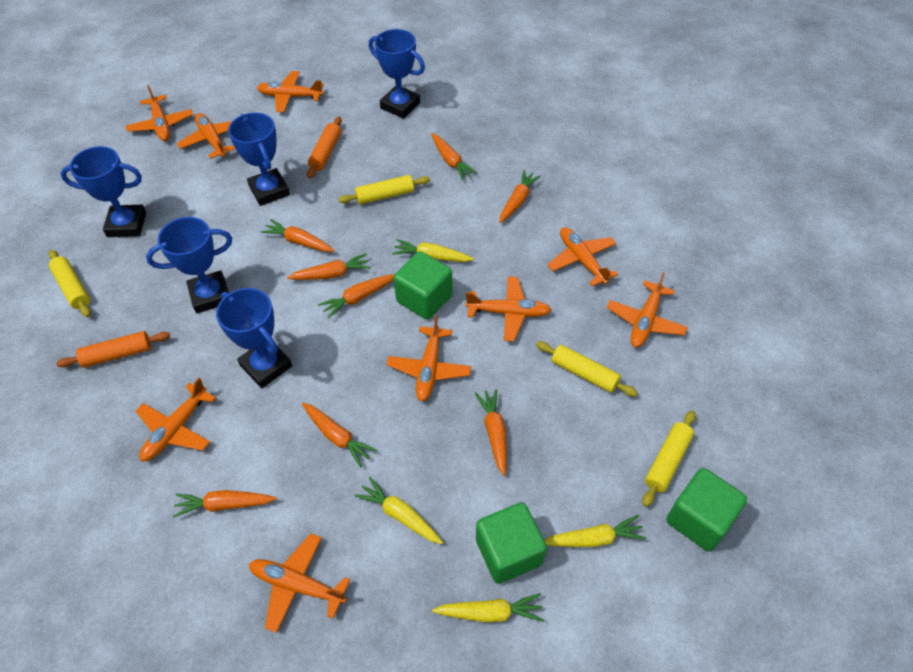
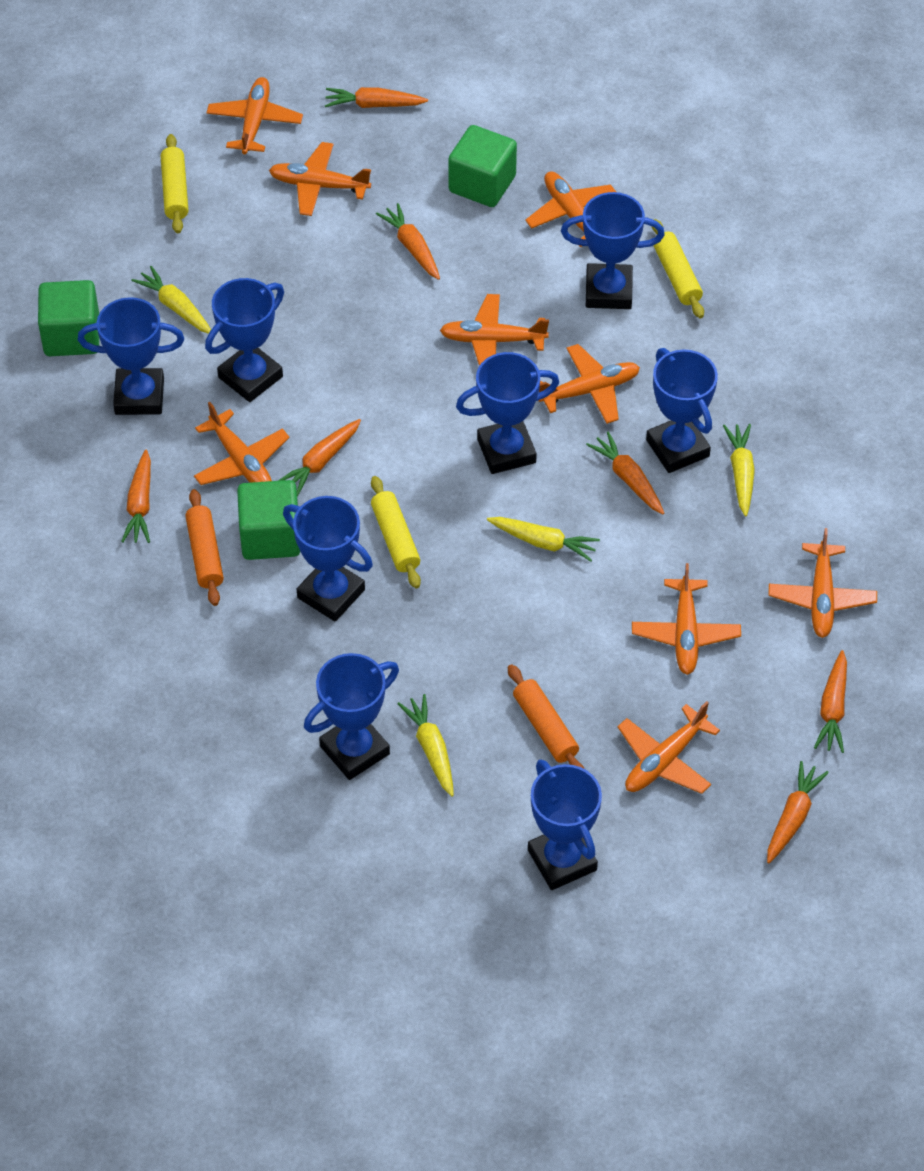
blue trophy: 5 -> 8
orange carrot: 8 -> 7
yellow rolling pin: 4 -> 3

